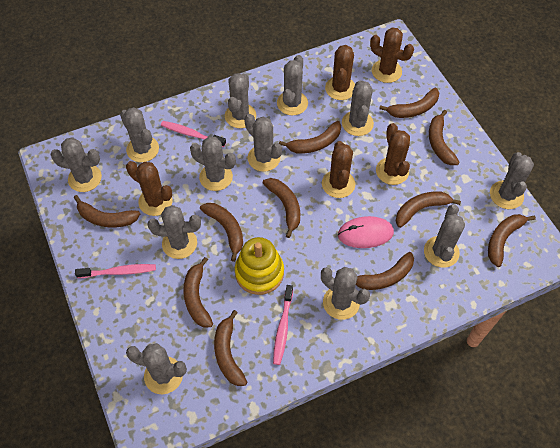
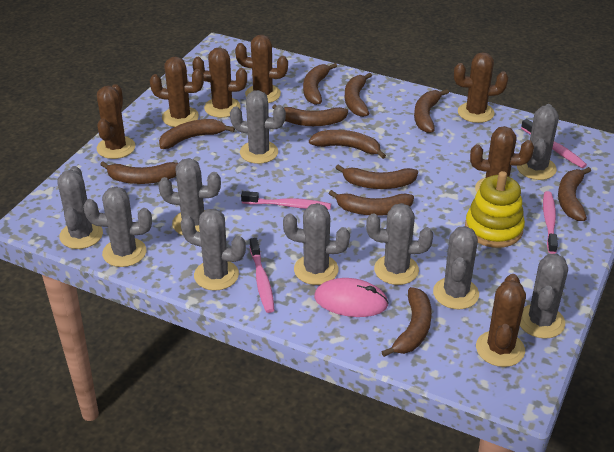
brown cactus: 5 -> 7
grey cactus: 12 -> 10
pink toothbrush: 3 -> 4

